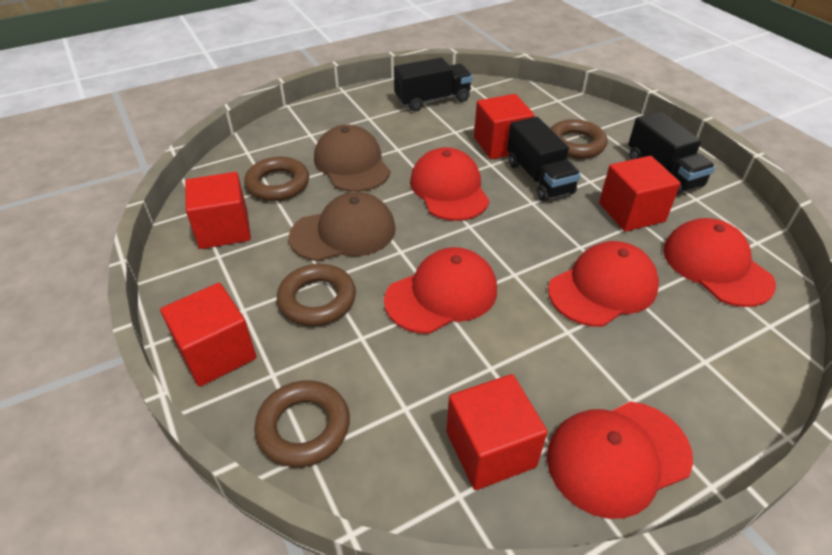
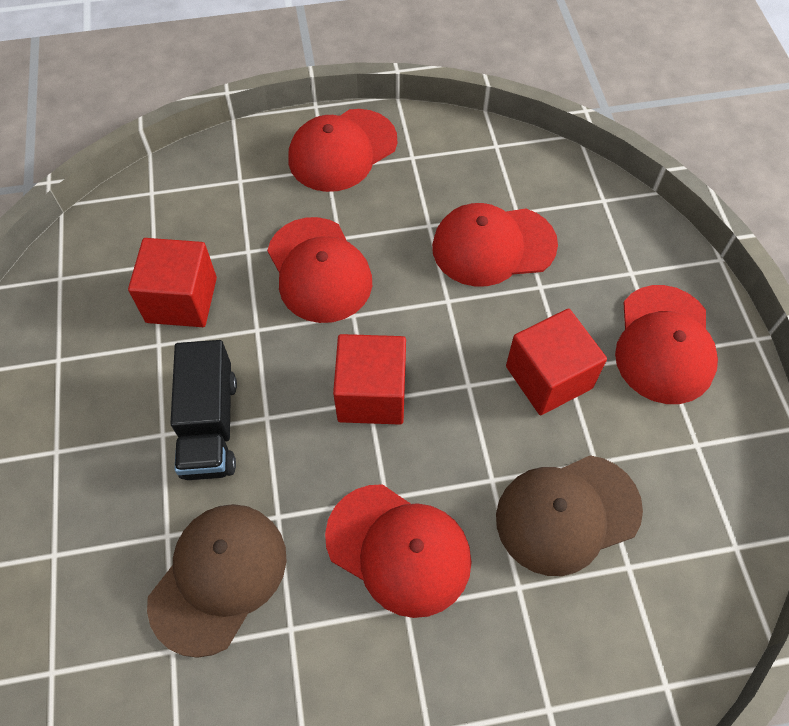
black truck: 3 -> 1
brown ring: 4 -> 0
red cube: 5 -> 3

